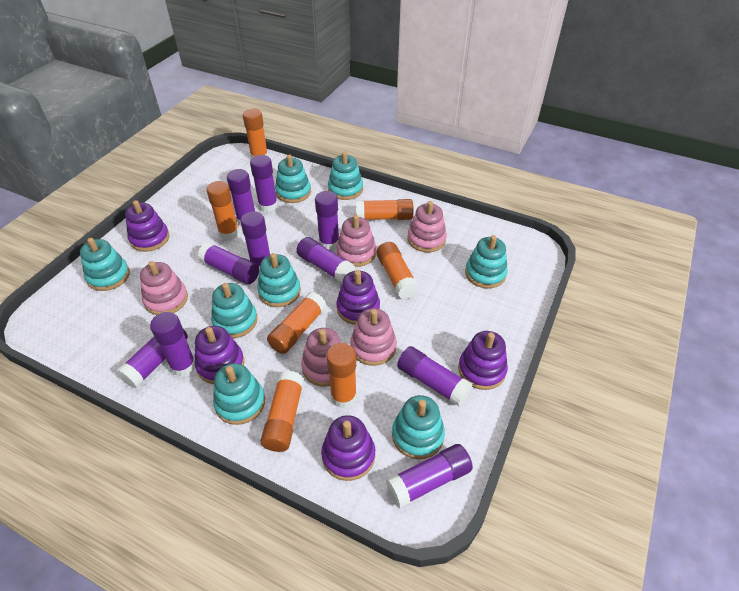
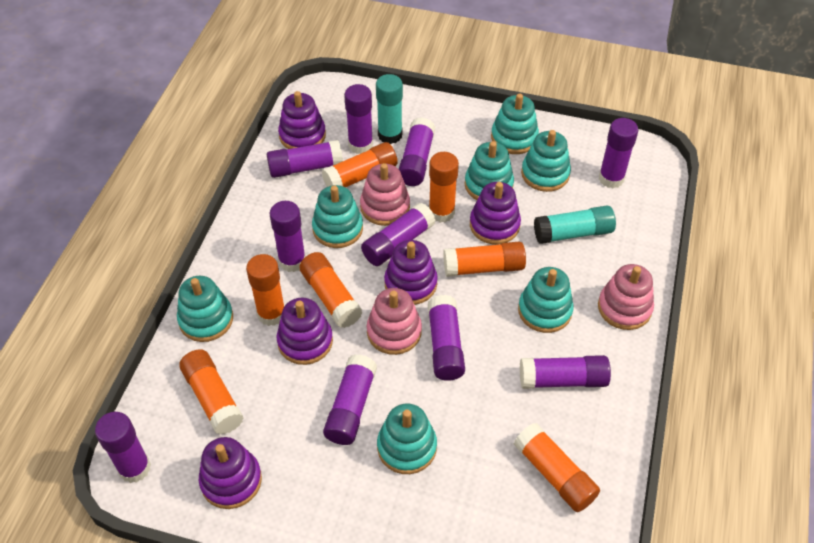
pink stacking toy: 5 -> 3
turquoise glue stick: 0 -> 2
turquoise stacking toy: 8 -> 7

